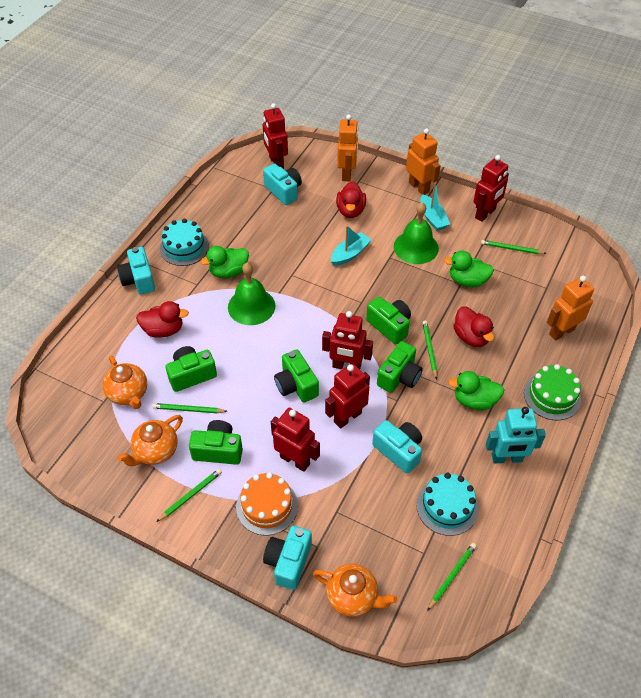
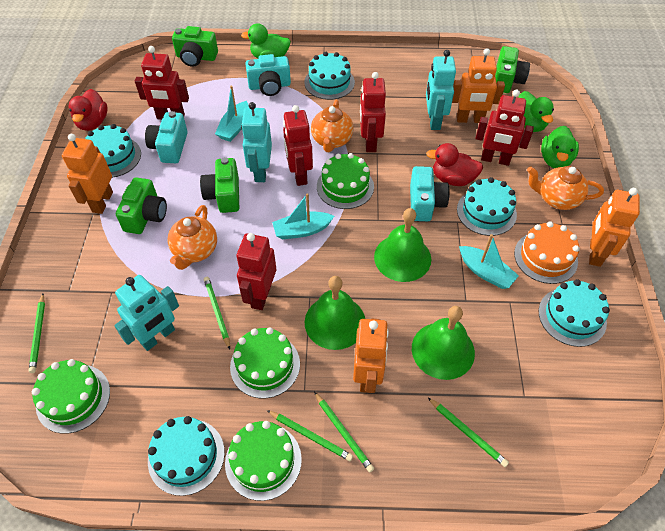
green bell: 2 -> 3
green cake: 1 -> 4
green camera: 5 -> 4
orange robot: 3 -> 4
red duck: 3 -> 2
turquoise boat: 2 -> 3
turquoise cake: 2 -> 5
turquoise camera: 4 -> 3
turquoise robot: 1 -> 3

